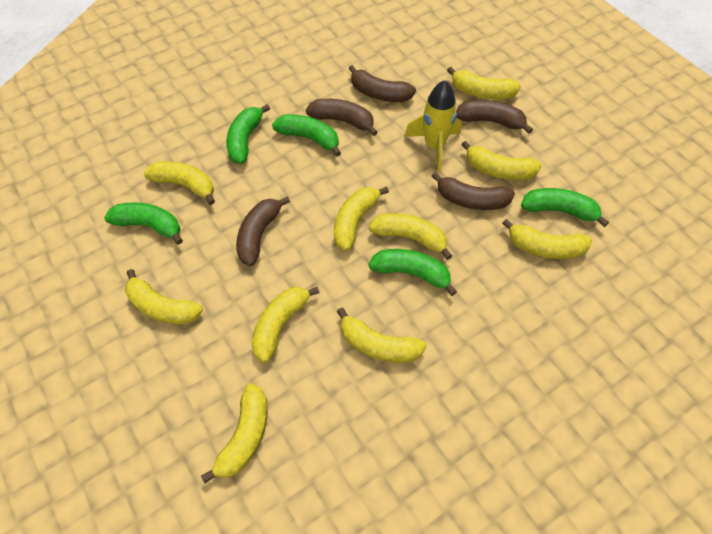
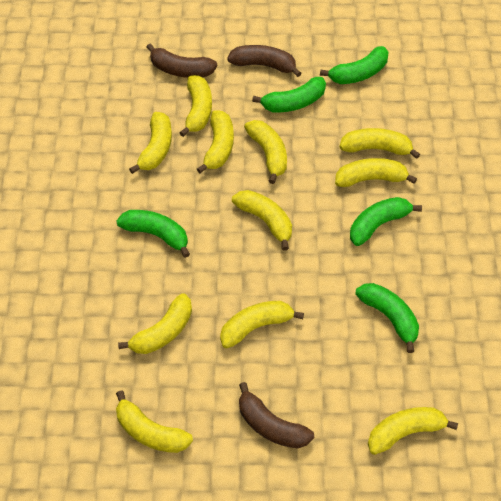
brown banana: 5 -> 3
yellow banana: 10 -> 11
yellow rocket: 1 -> 0

